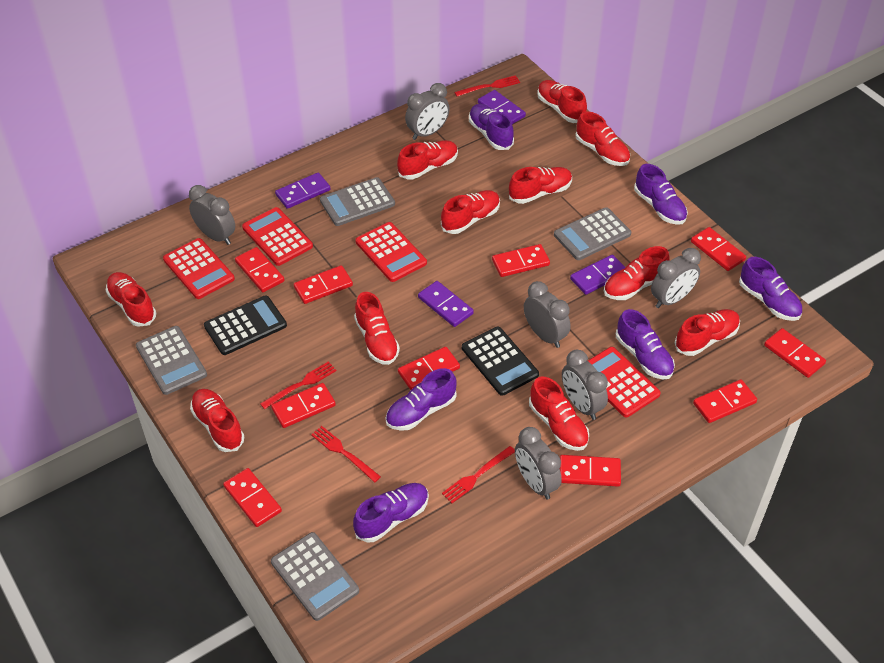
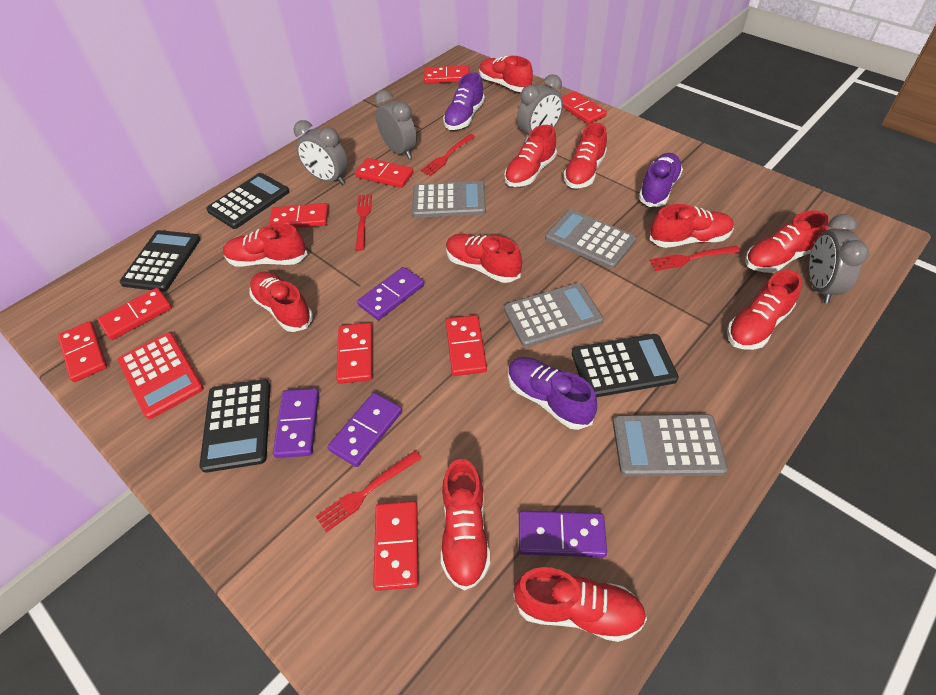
black calculator: 2 -> 4
grey clock: 6 -> 4
purple shoe: 6 -> 3
red calculator: 4 -> 1
red domino: 10 -> 9

